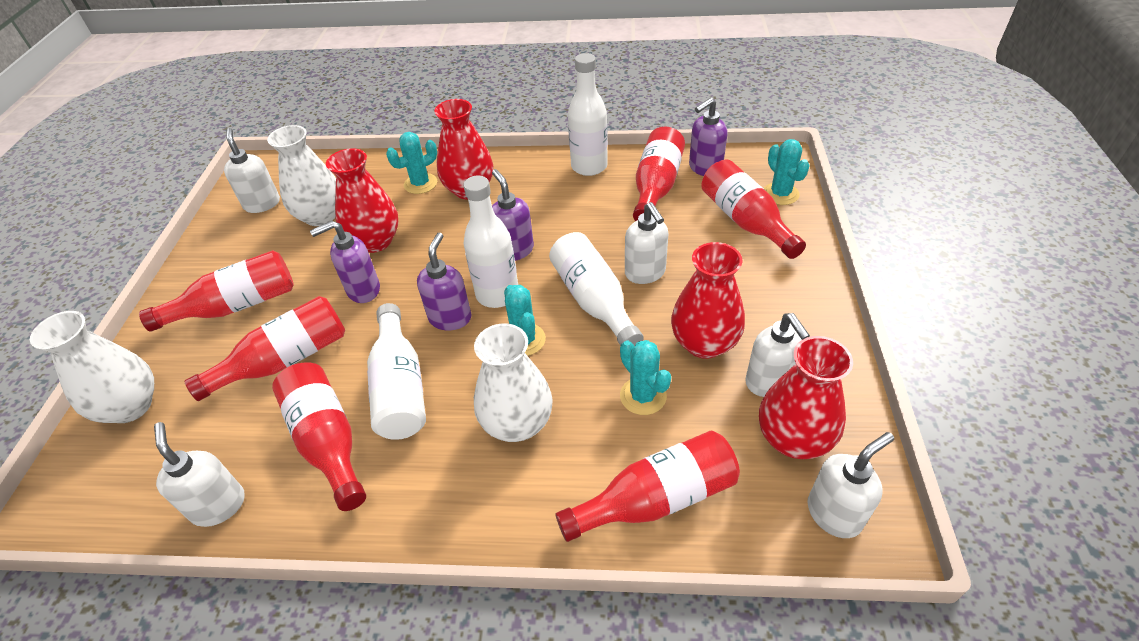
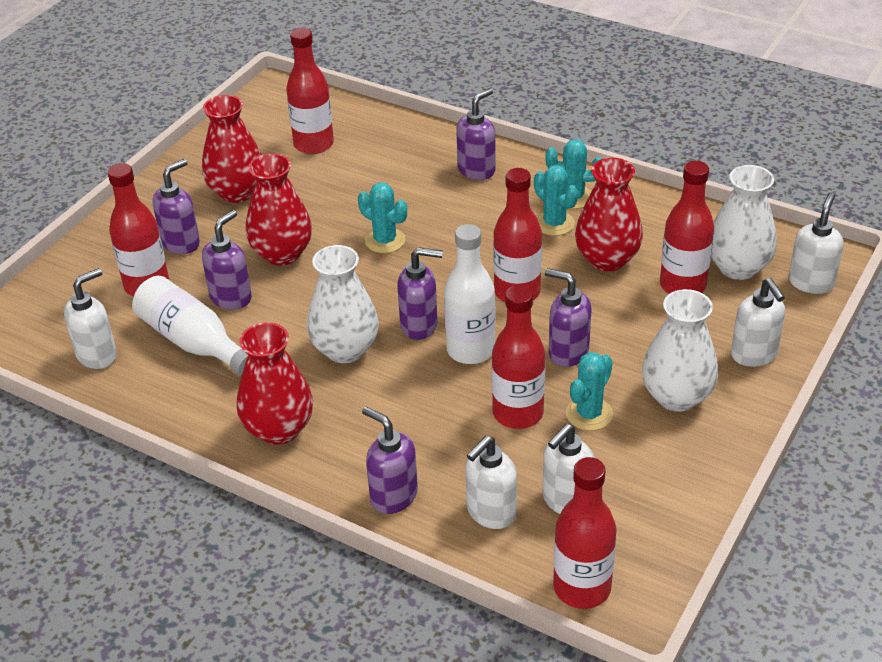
purple soap dispenser: 4 -> 6
white bottle: 4 -> 2

